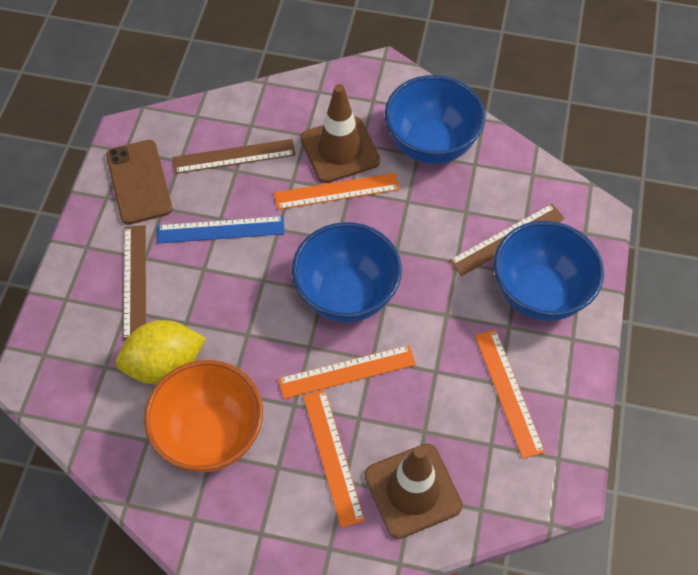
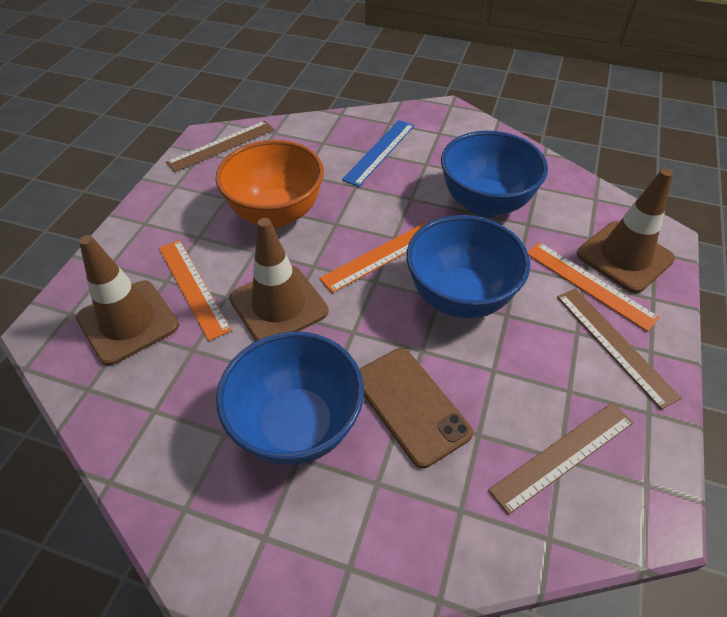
brown traffic cone: 2 -> 3
orange ruler: 4 -> 3
yellow lemon: 1 -> 0

